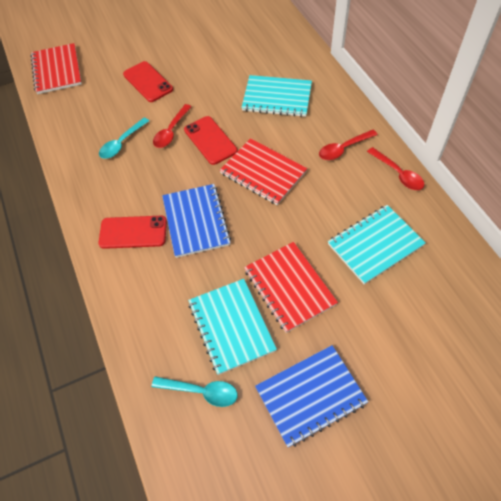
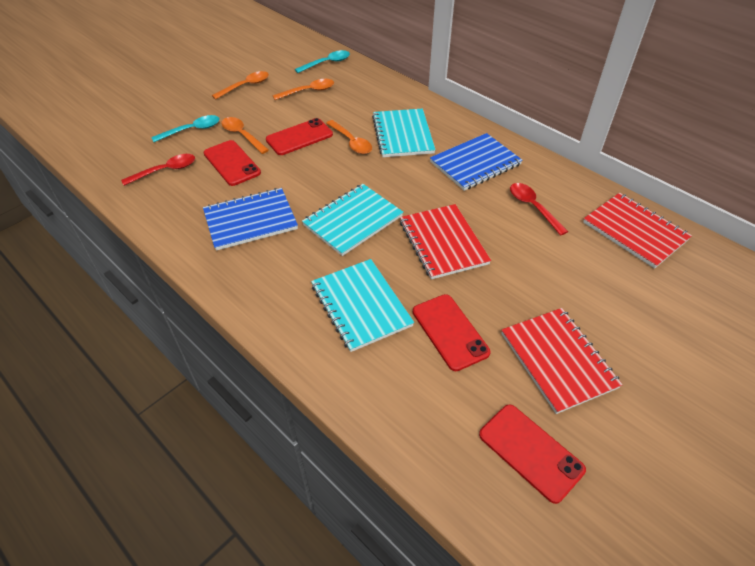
orange spoon: 0 -> 4
red phone: 3 -> 4
red spoon: 3 -> 2

